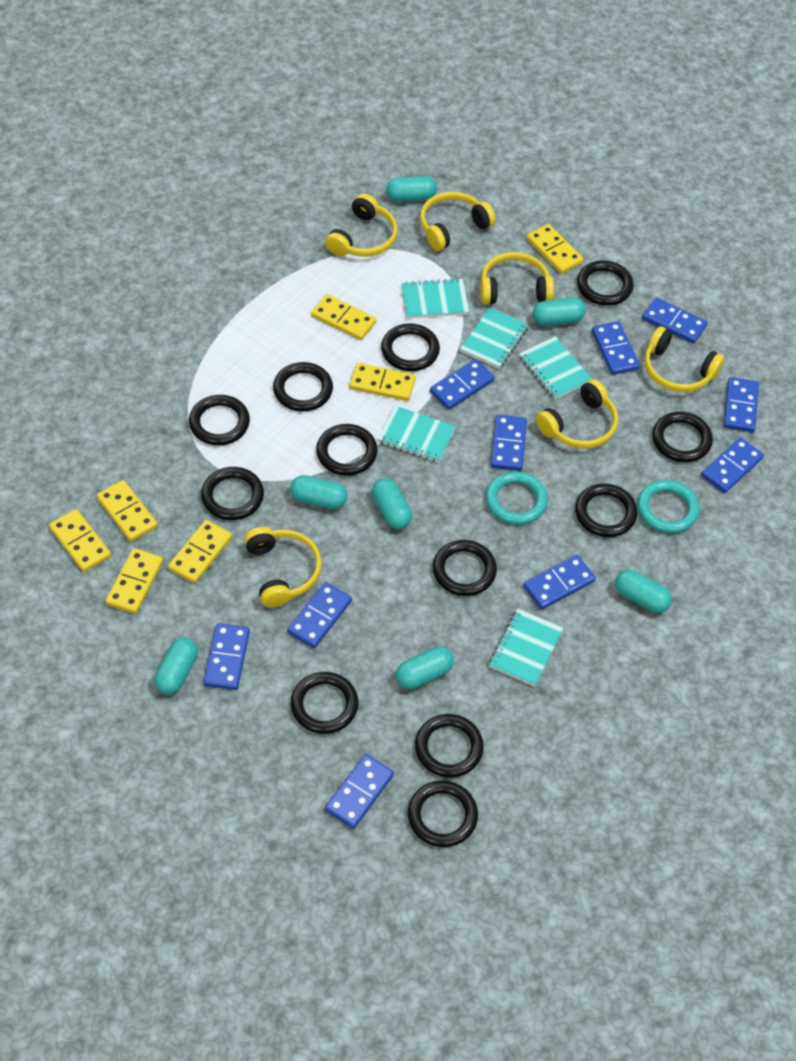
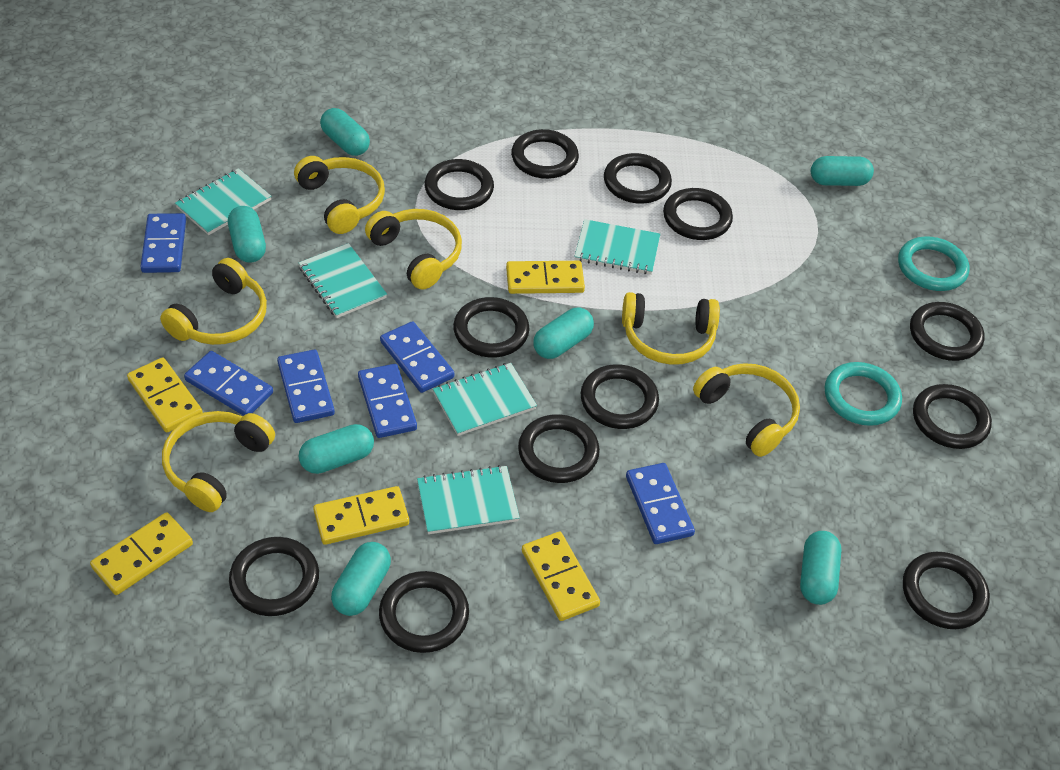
blue domino: 10 -> 6
yellow domino: 7 -> 5

